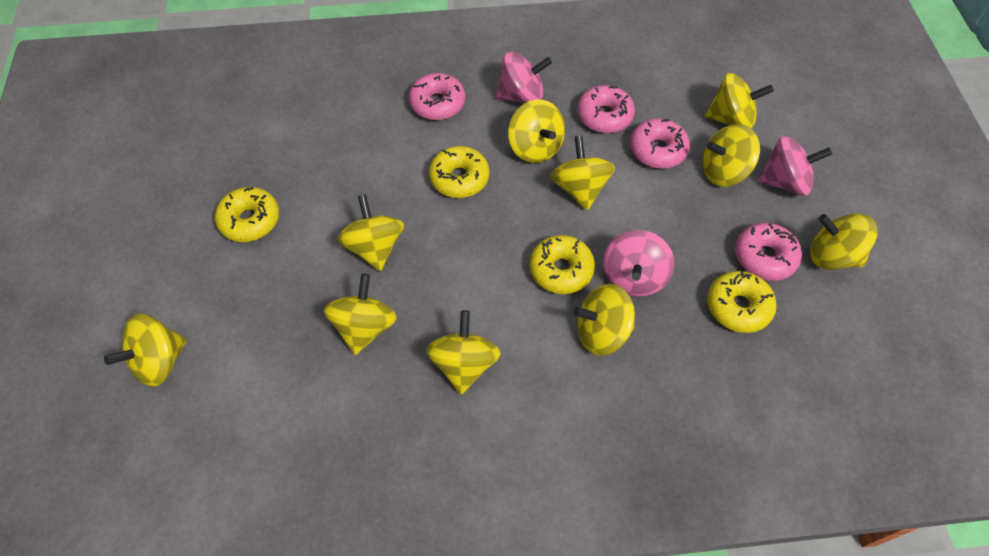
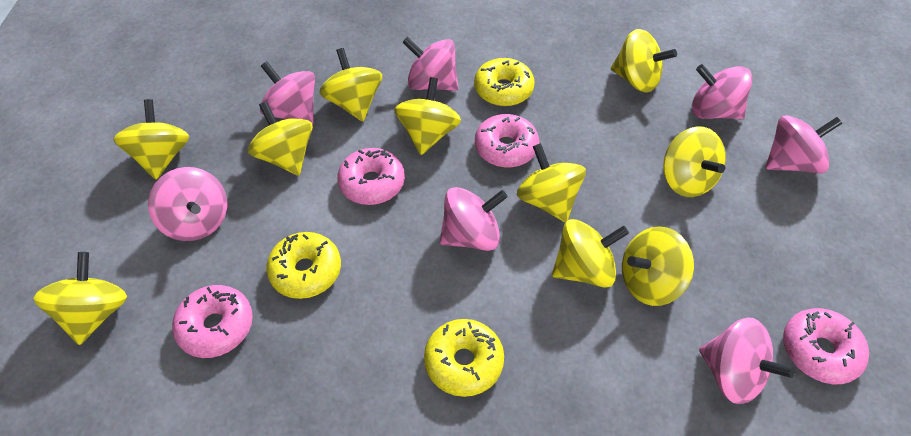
pink spinning top: 3 -> 7
yellow donut: 4 -> 3

